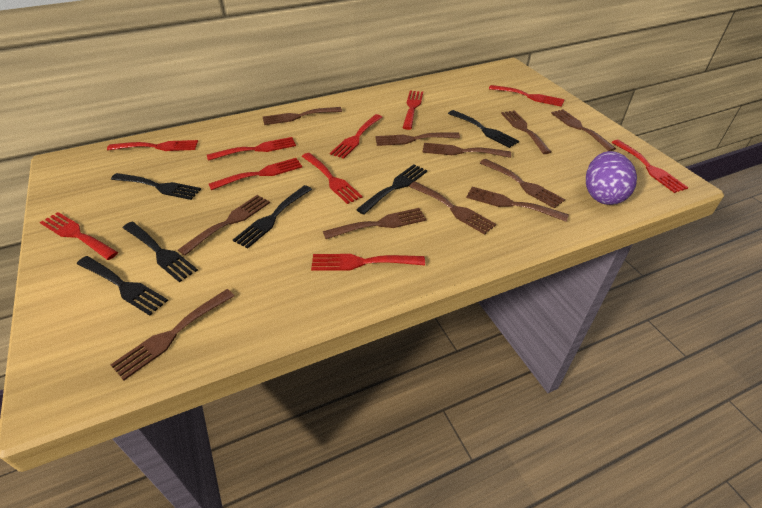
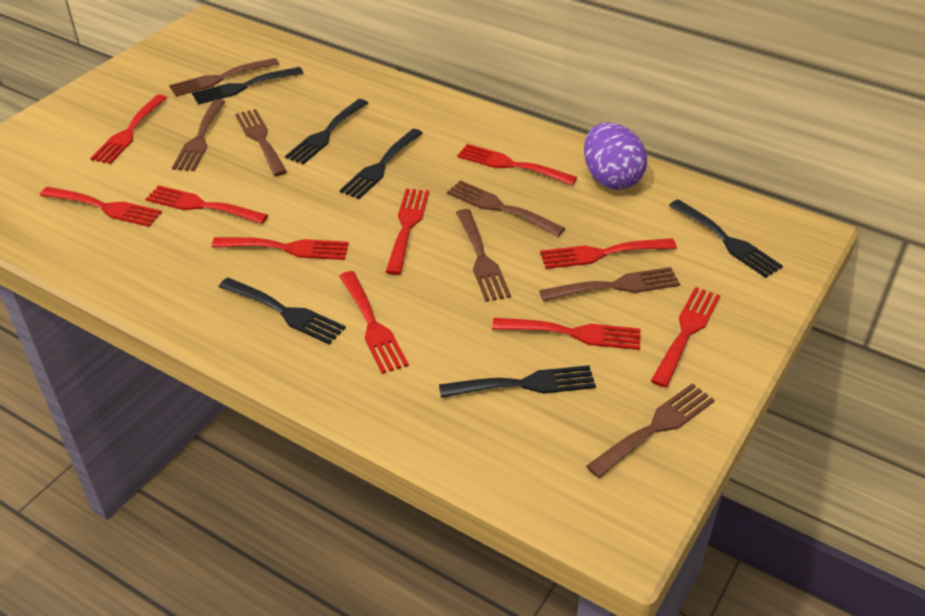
brown fork: 11 -> 7

